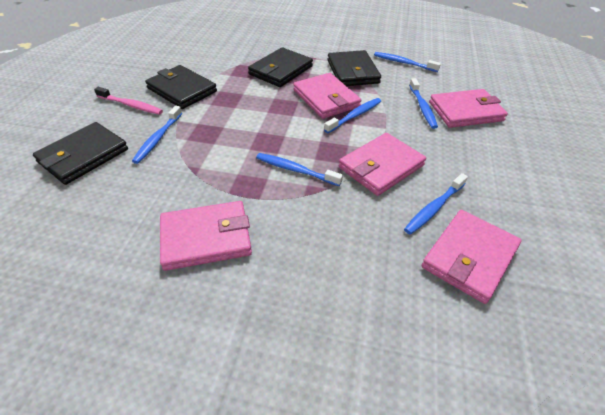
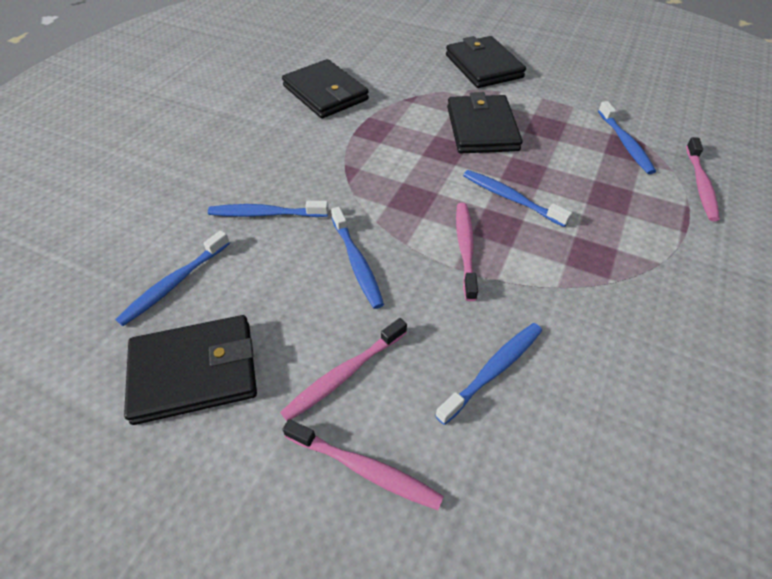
pink toothbrush: 1 -> 4
pink wallet: 5 -> 0

